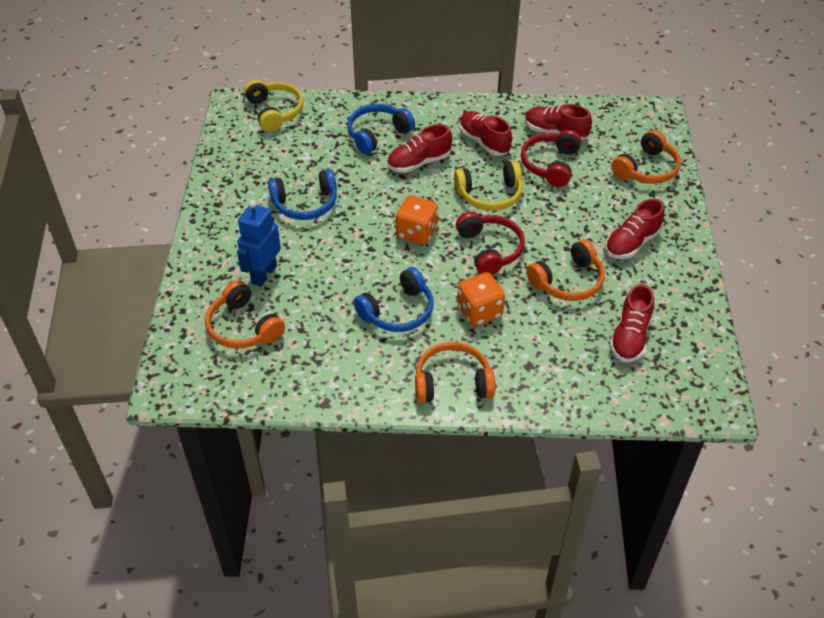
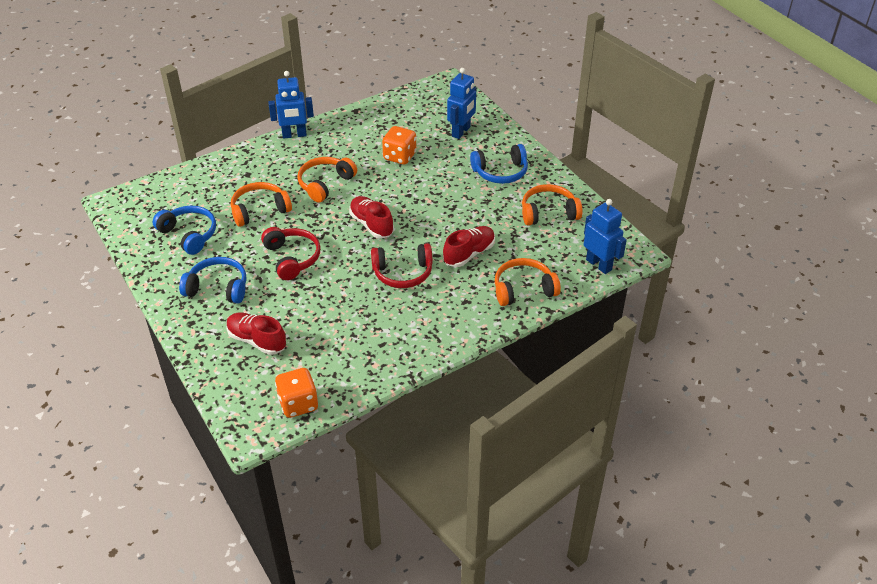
blue robot: 1 -> 3
red shoe: 5 -> 3
yellow headphones: 2 -> 0

